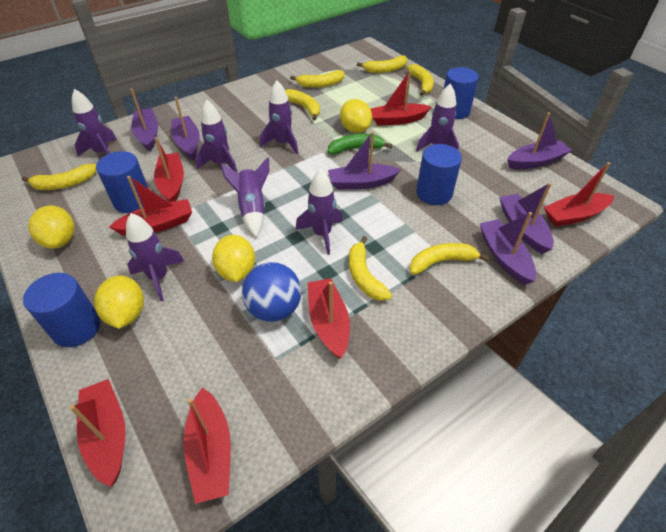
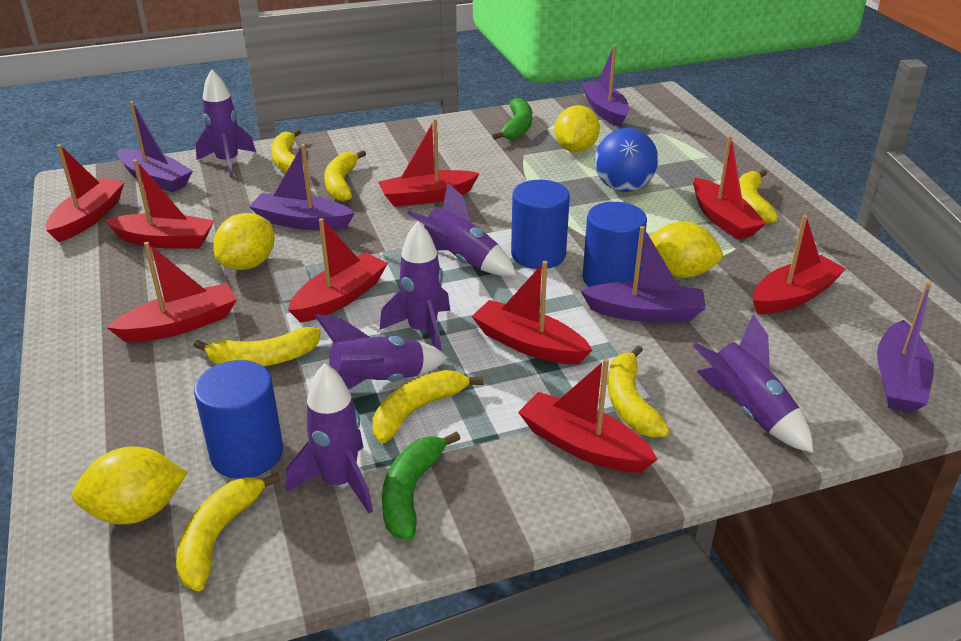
blue cylinder: 4 -> 3
green banana: 1 -> 2
purple boat: 6 -> 5
purple rocket: 7 -> 6
red boat: 7 -> 9

